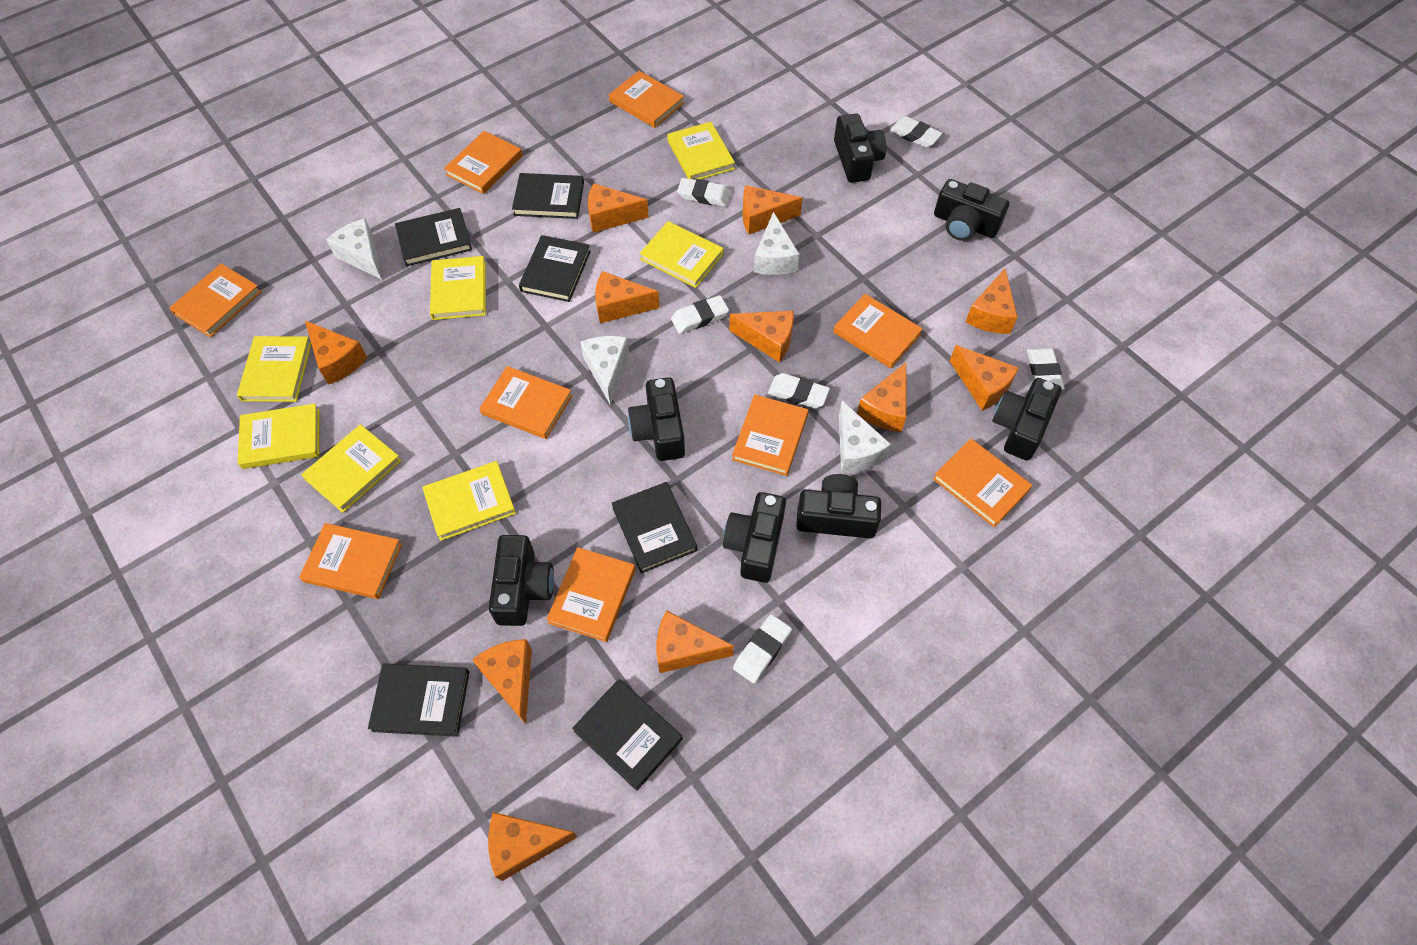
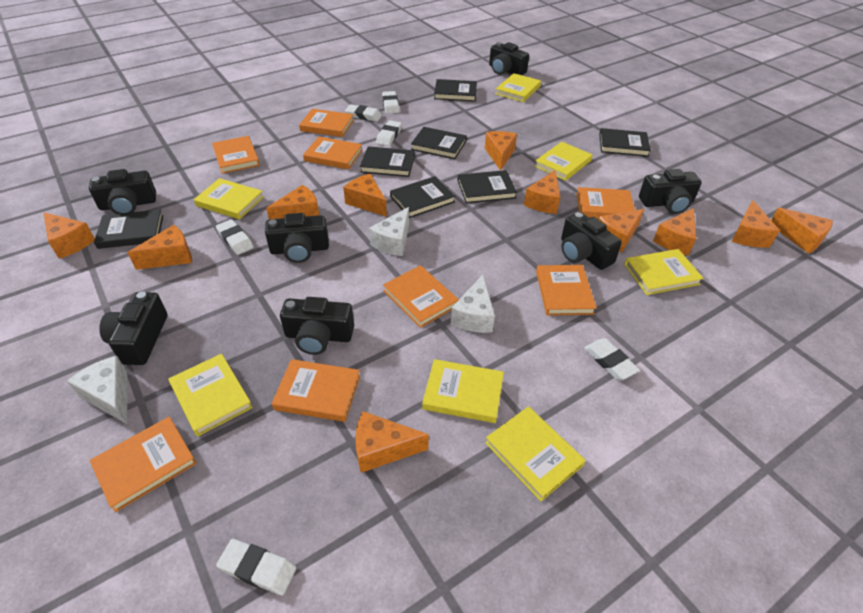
black book: 6 -> 7
orange book: 9 -> 8
white cheese: 4 -> 3

